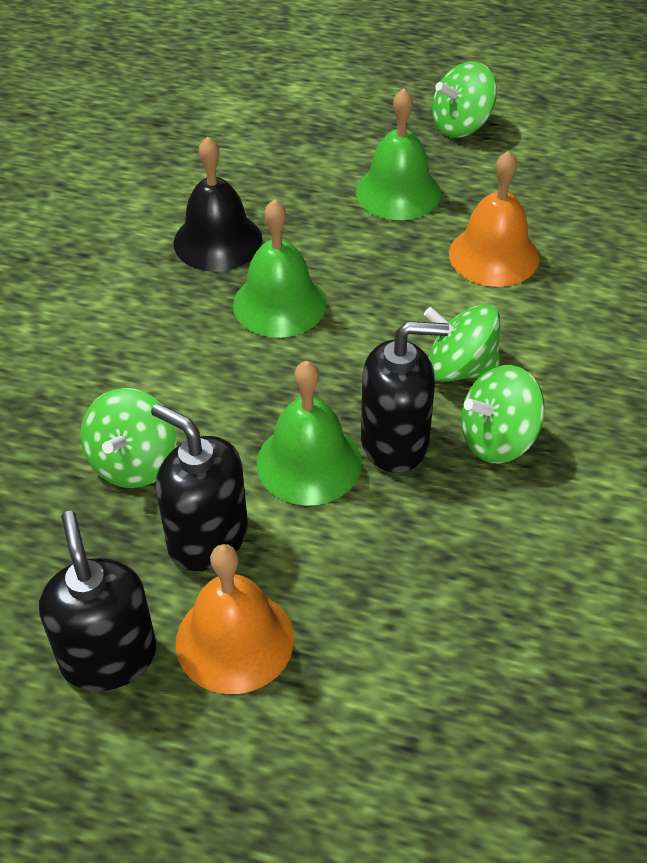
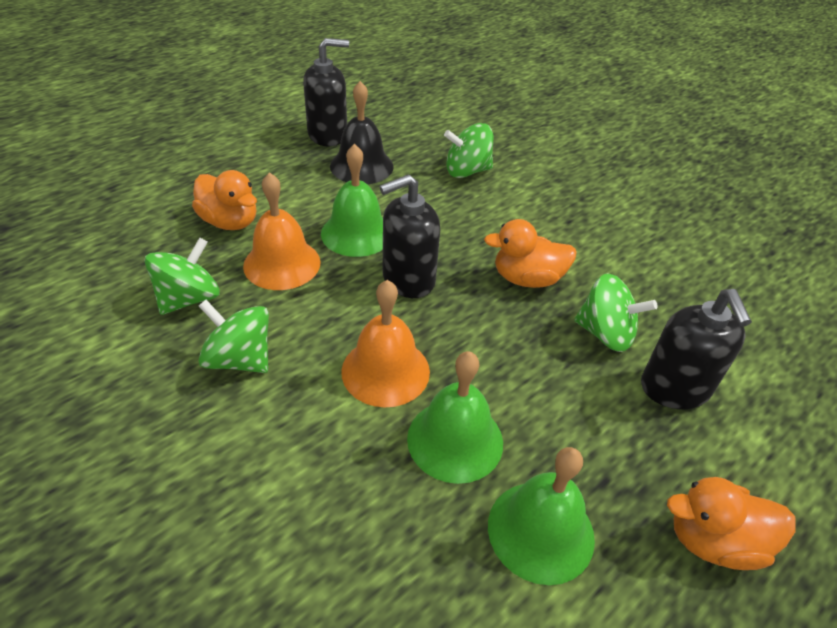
orange duck: 0 -> 3

